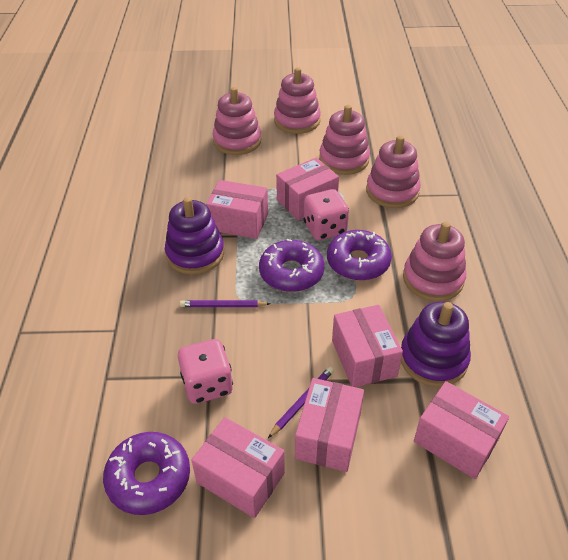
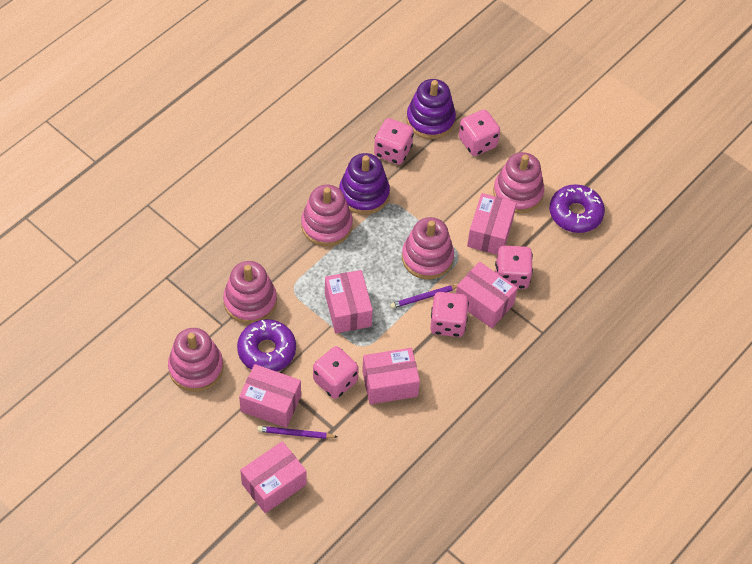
pink dice: 2 -> 5
purple donut: 3 -> 2

